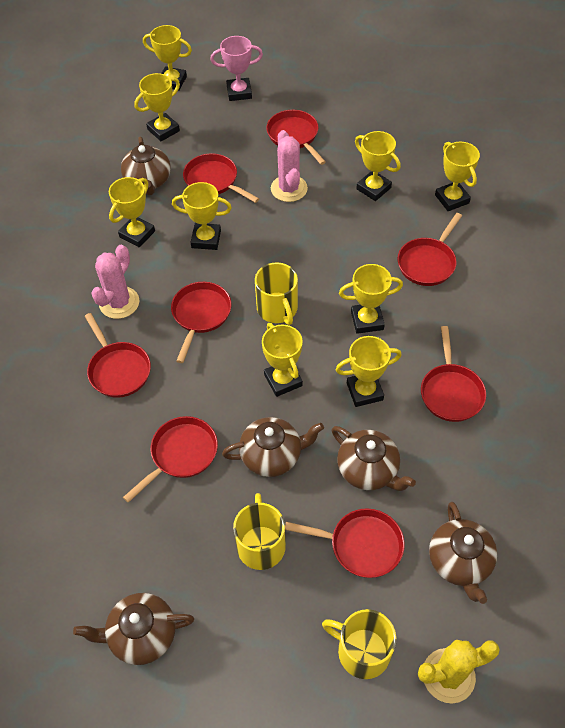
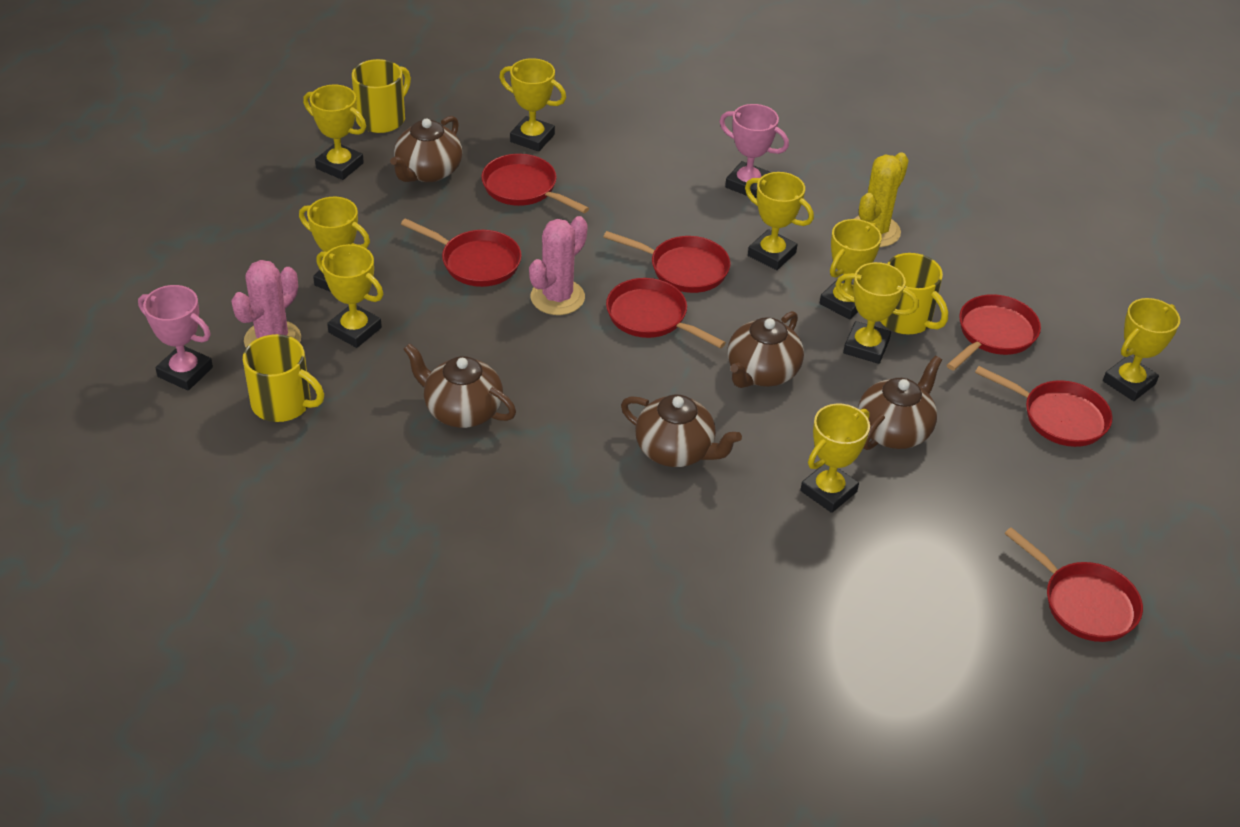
pink trophy: 1 -> 2
red pan: 8 -> 7

